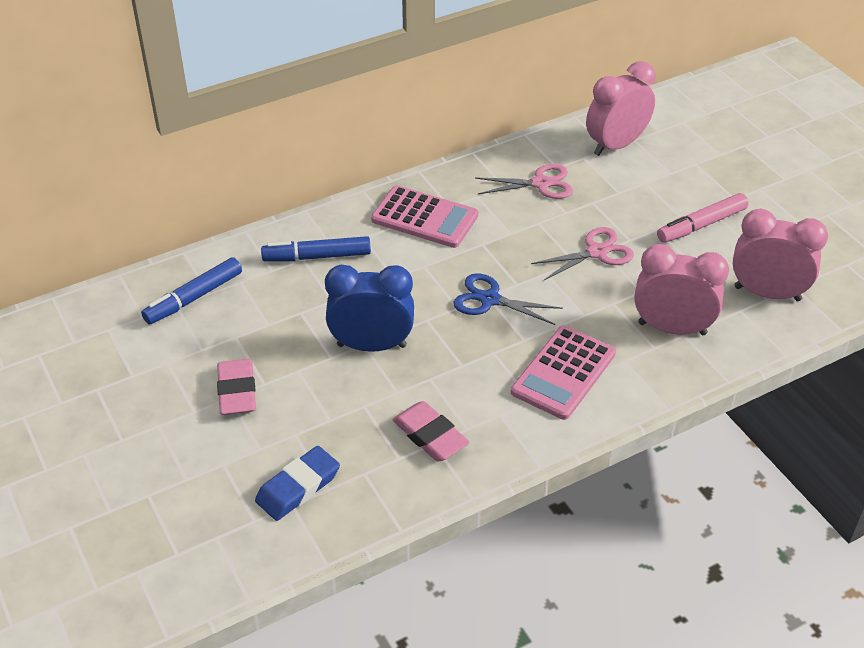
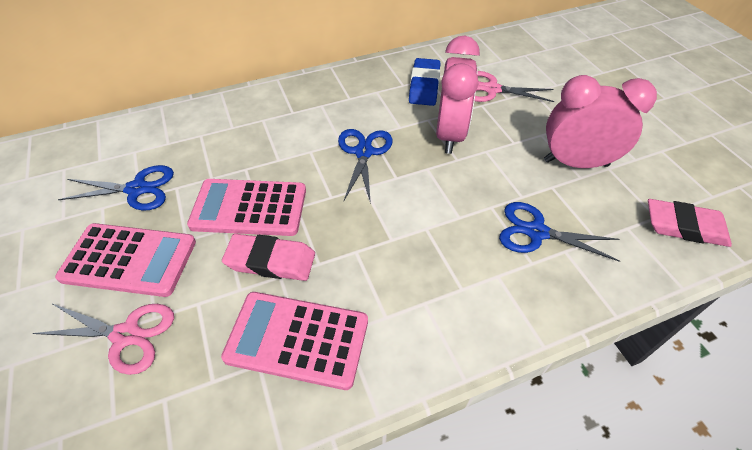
blue clock: 1 -> 0
blue marker: 2 -> 0
blue scissors: 1 -> 3
pink calculator: 2 -> 3
pink clock: 3 -> 2
pink marker: 1 -> 0

